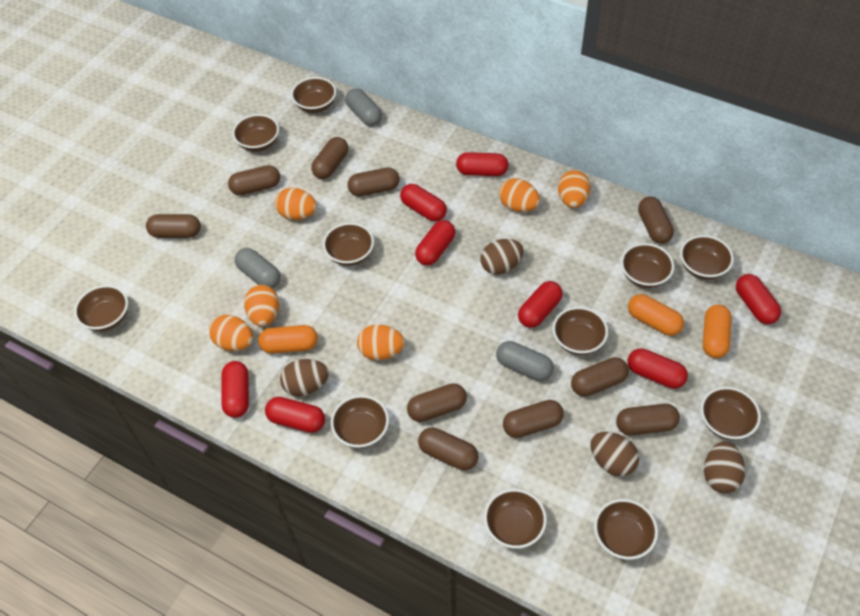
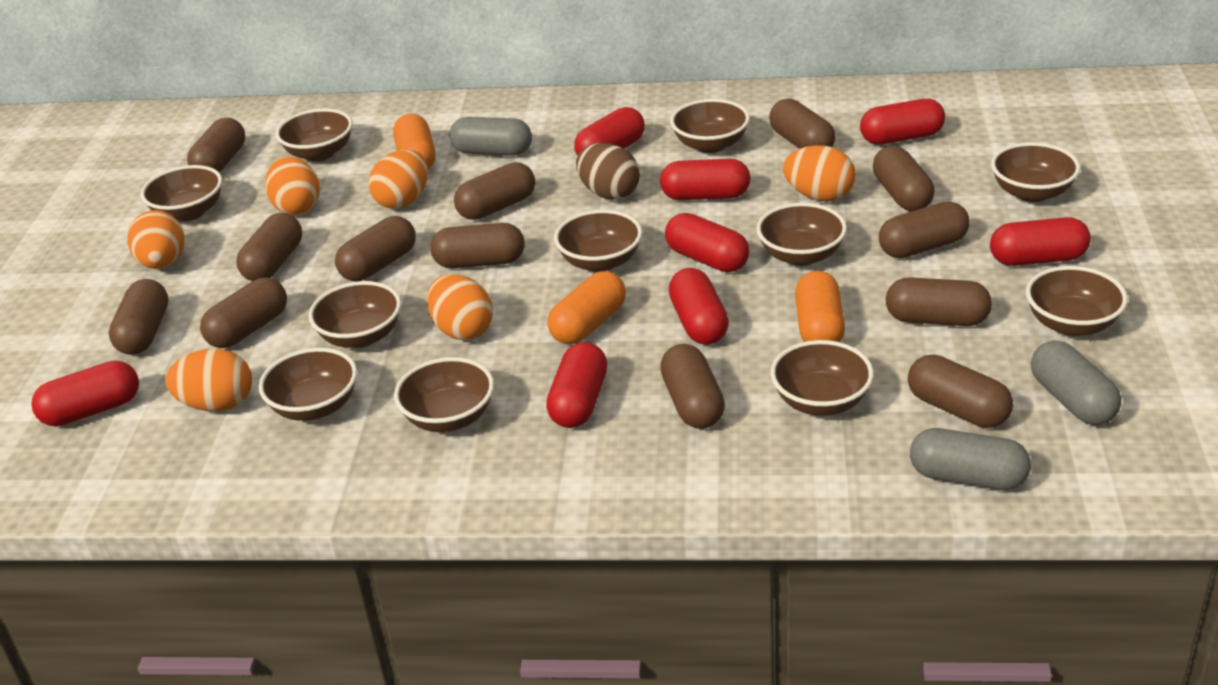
brown capsule: 10 -> 13
brown egg: 4 -> 1

